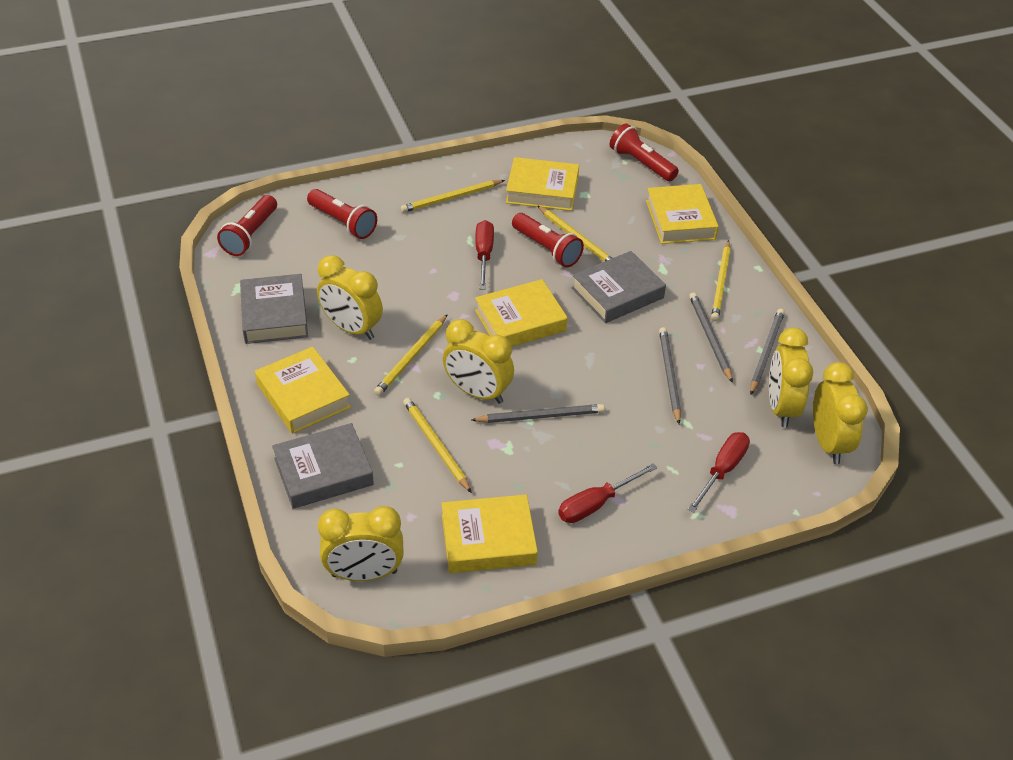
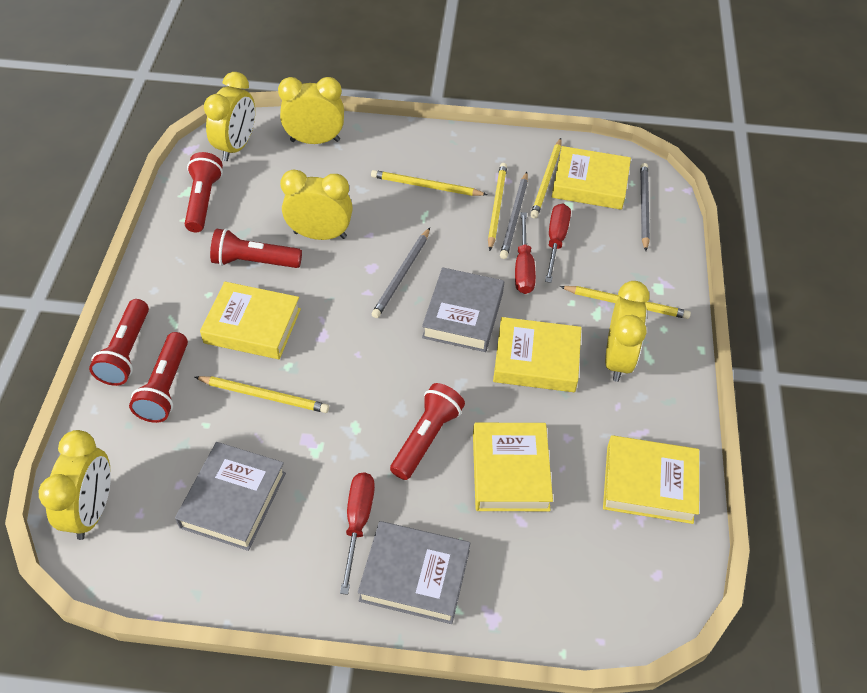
grey pencil: 4 -> 3
red flashlight: 4 -> 5

